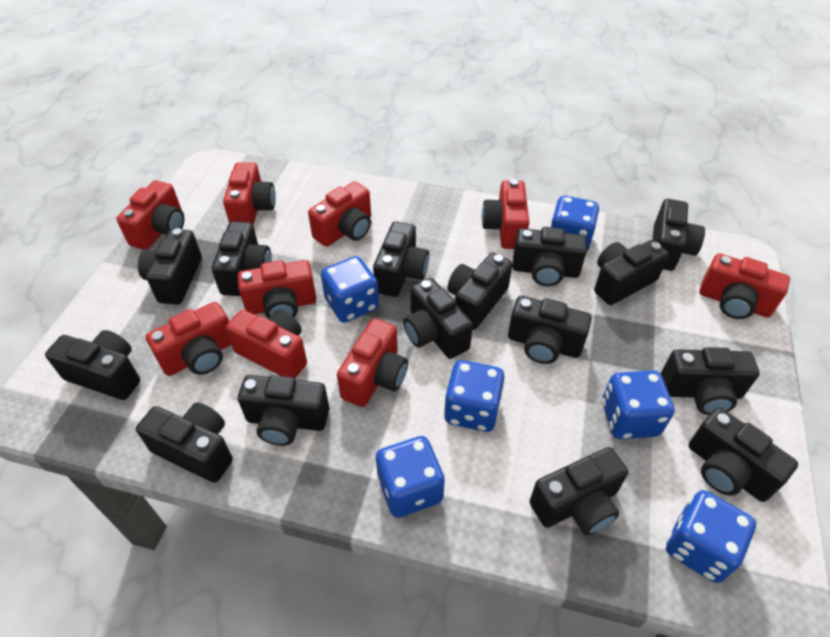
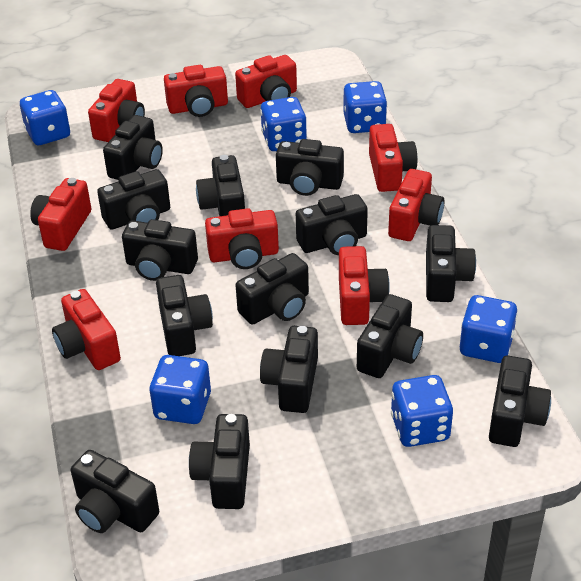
black camera: 15 -> 14

